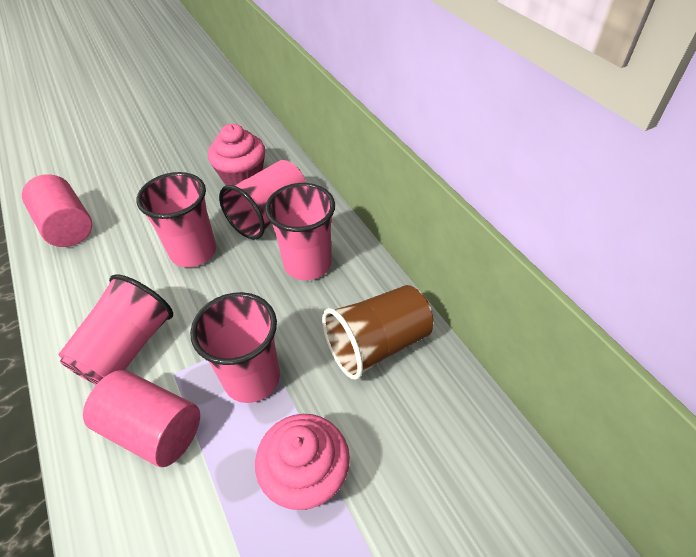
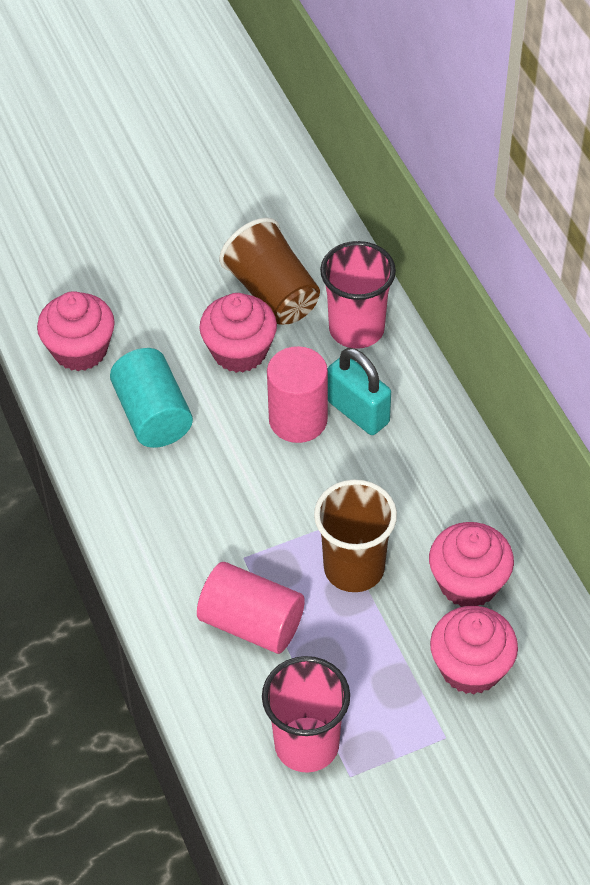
brown cup: 1 -> 2
pink cup: 5 -> 2
pink cupcake: 2 -> 4
turquoise cylinder: 0 -> 1
turquoise padlock: 0 -> 1

